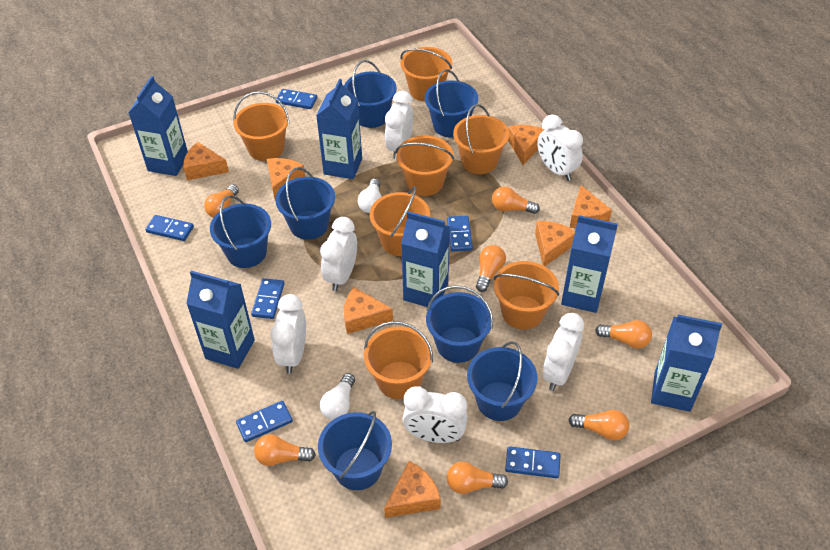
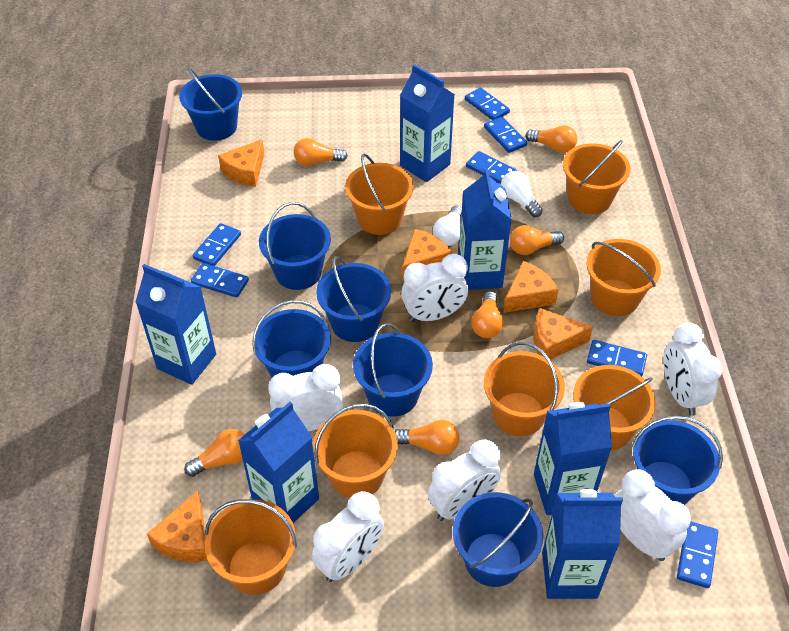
blue domino: 6 -> 7
orange cheese: 7 -> 5
orange light bulb: 7 -> 6

